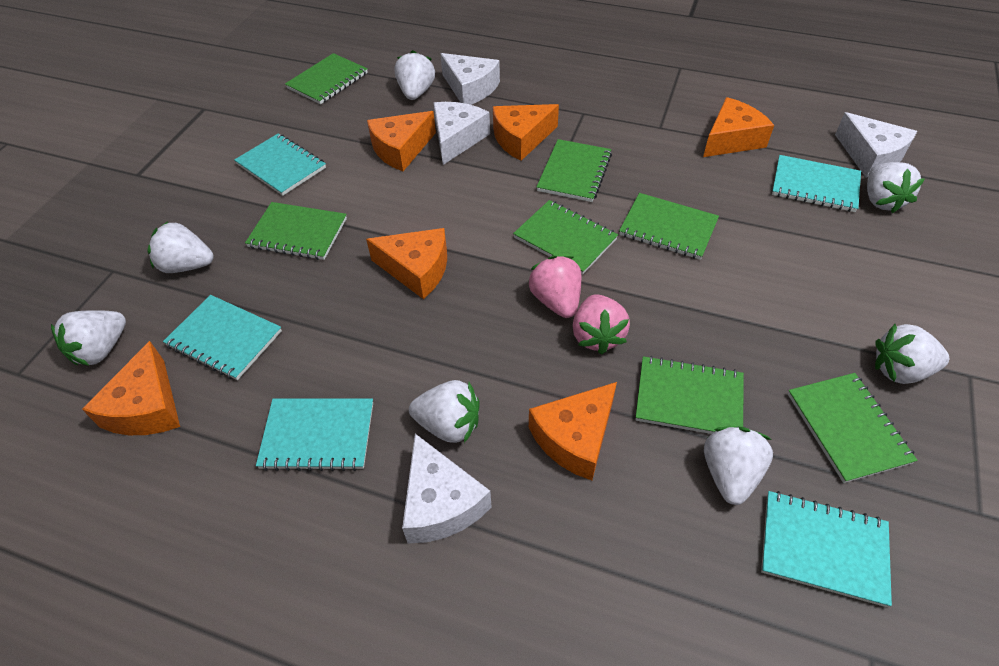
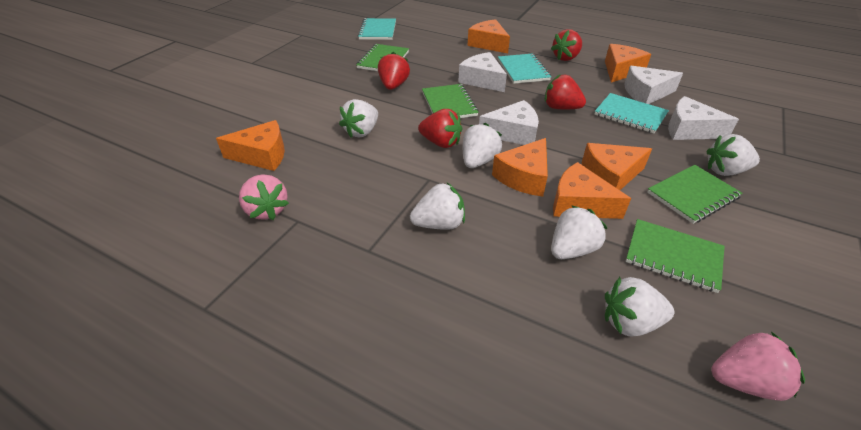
green notebook: 7 -> 4
red strawberry: 0 -> 4
turquoise notebook: 5 -> 3
white strawberry: 7 -> 6

